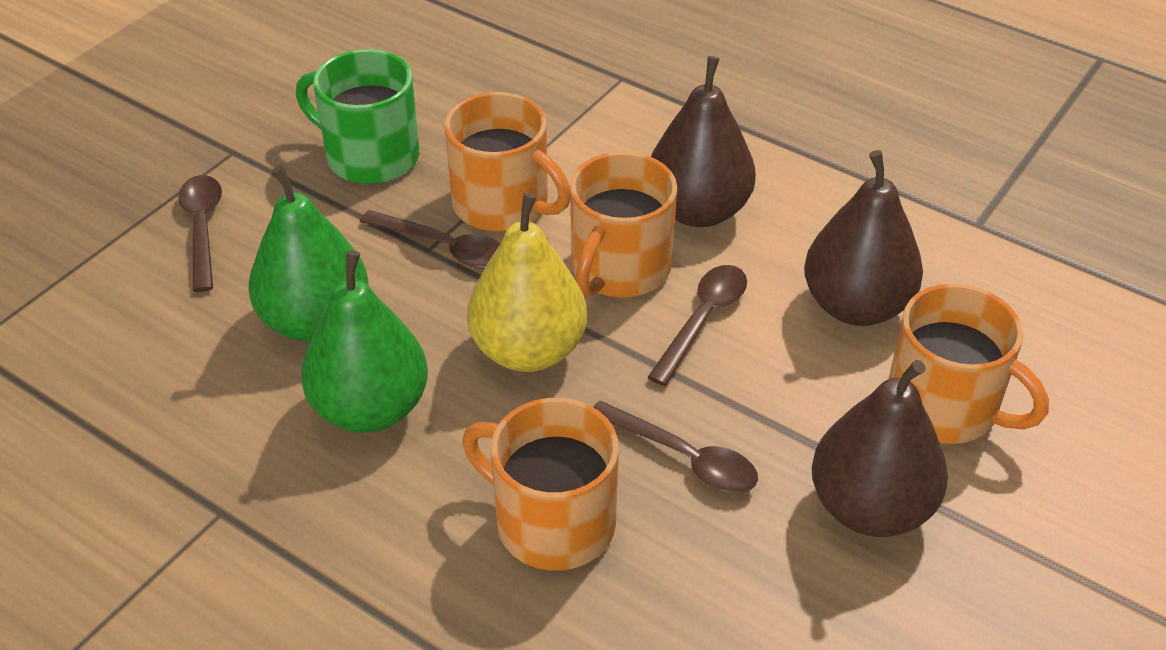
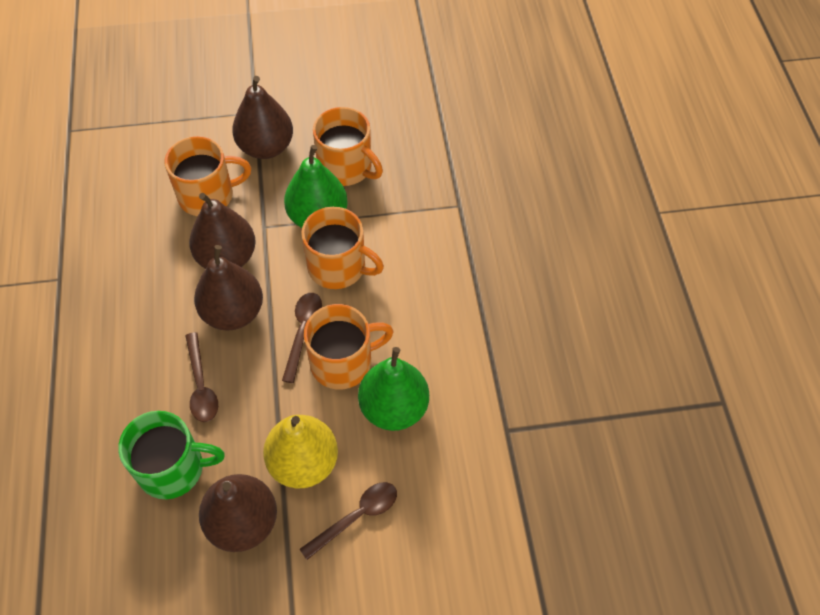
brown pear: 3 -> 4
brown spoon: 4 -> 3

